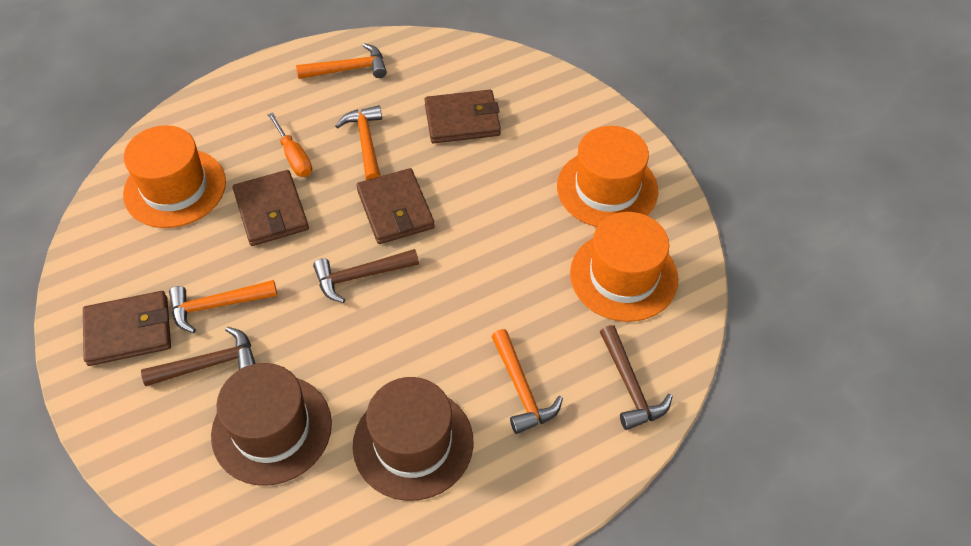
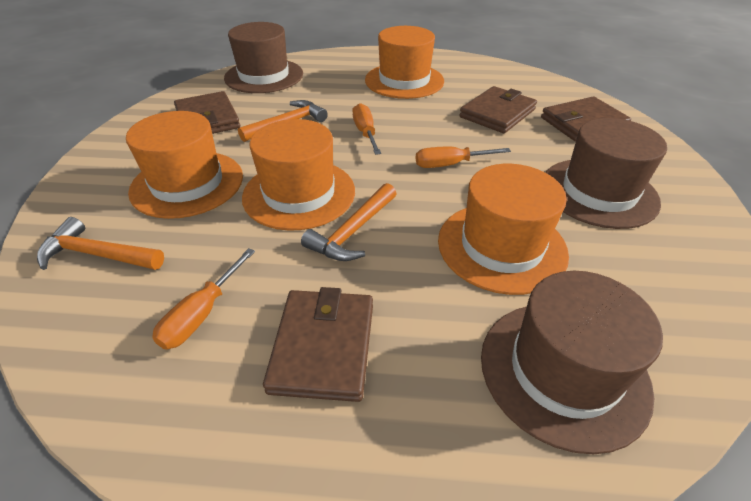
brown hammer: 3 -> 0
brown hat: 2 -> 3
orange hammer: 4 -> 3
orange hat: 3 -> 4
orange screwdriver: 1 -> 3

